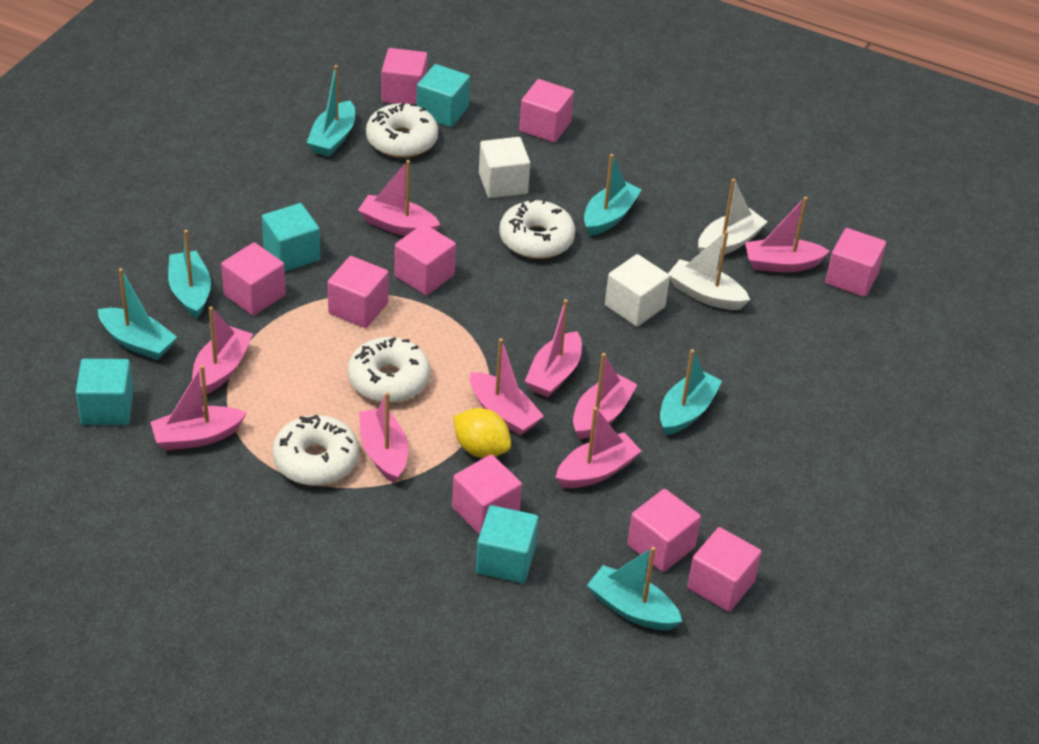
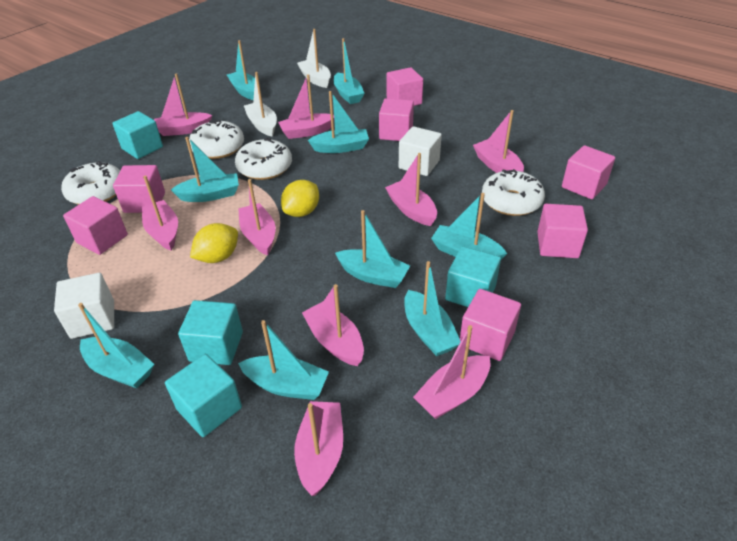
pink cube: 9 -> 7
turquoise boat: 6 -> 9
yellow lemon: 1 -> 2

